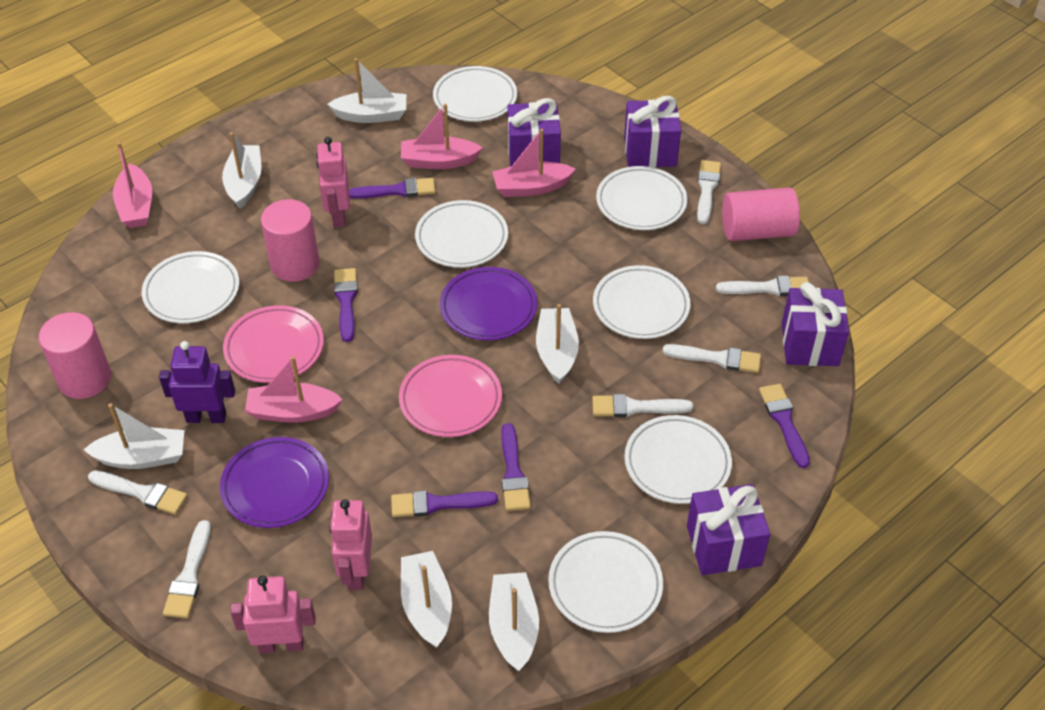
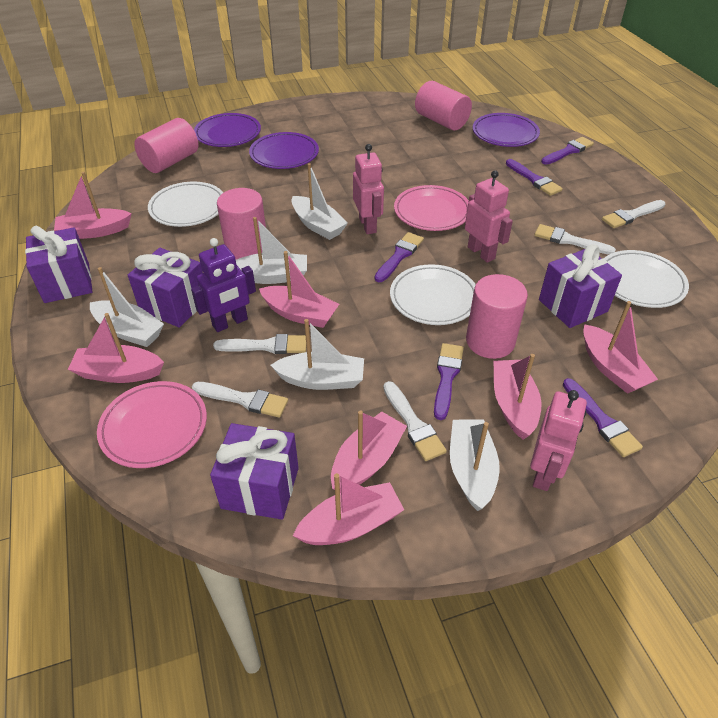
pink boat: 4 -> 7
pink cylinder: 3 -> 4
purple plate: 2 -> 3
white boat: 6 -> 5
white brush: 6 -> 5
white plate: 7 -> 3

